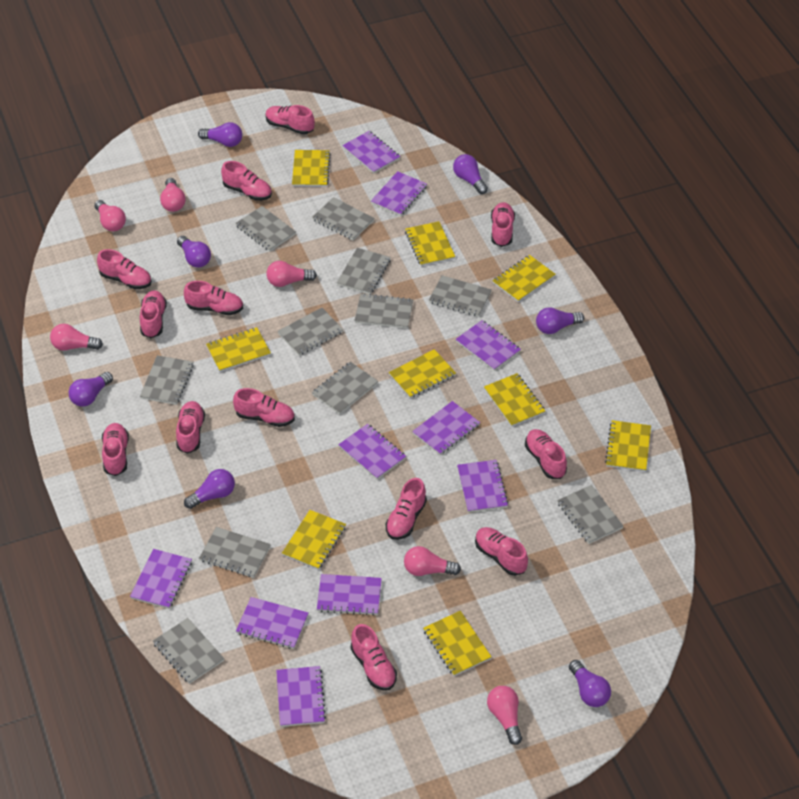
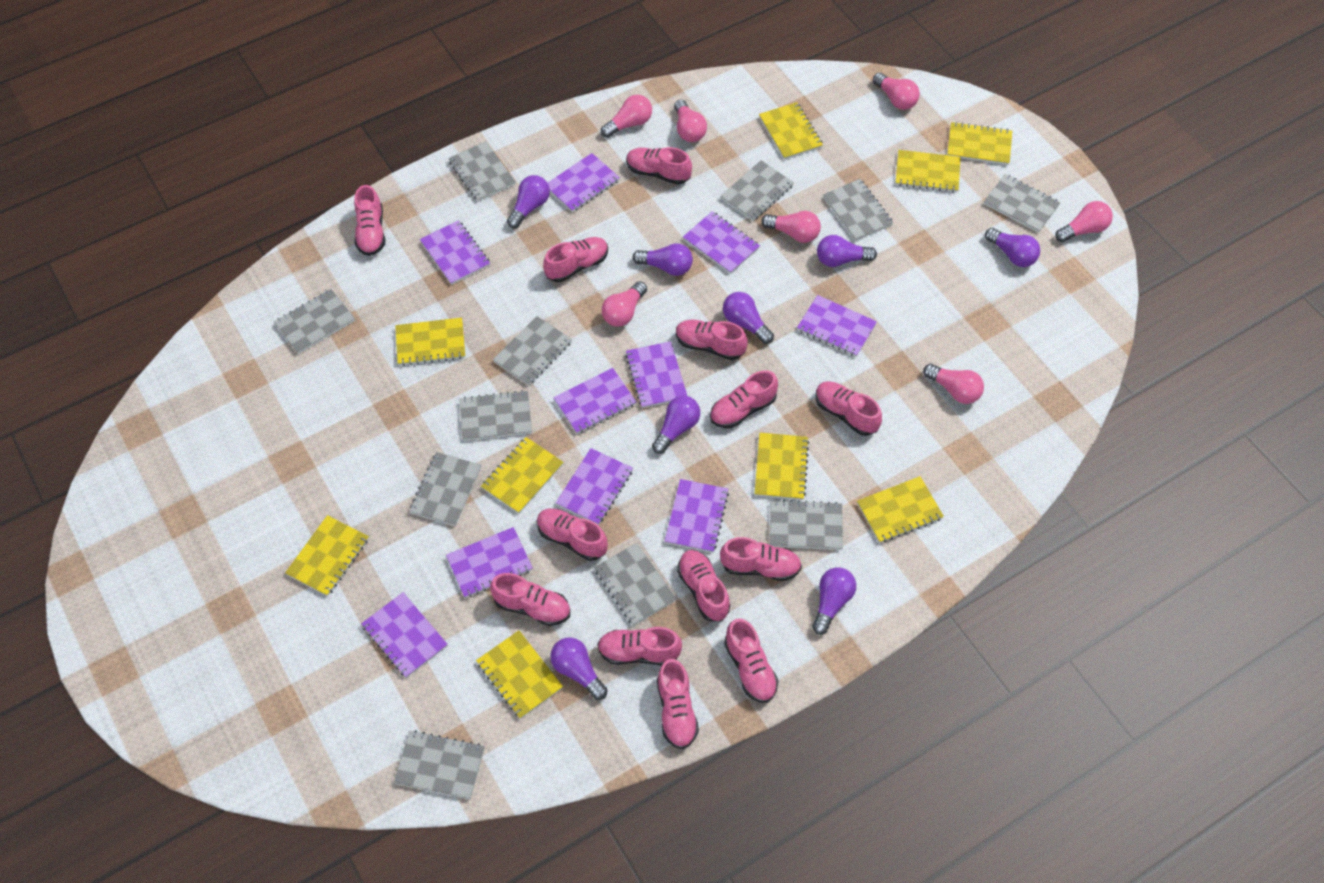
pink light bulb: 6 -> 7
purple light bulb: 7 -> 8

